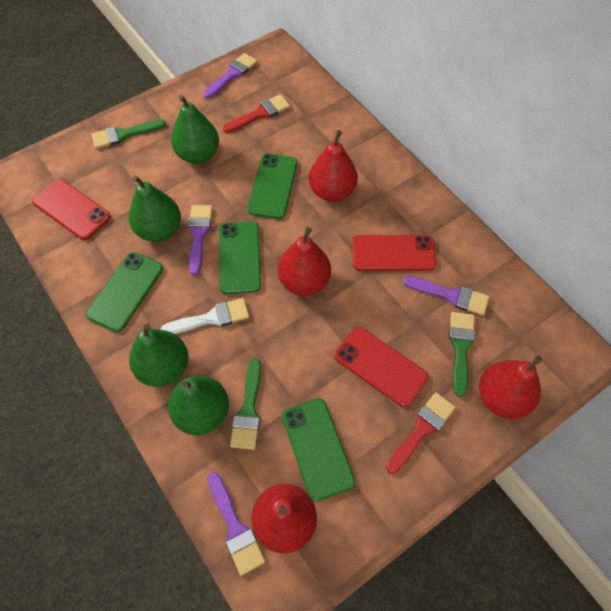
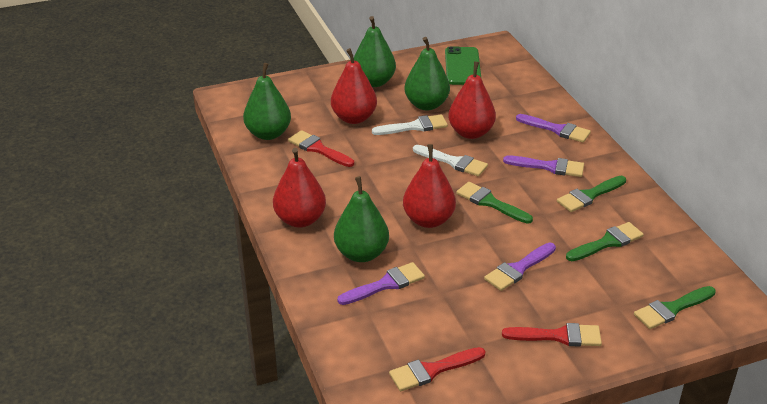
green brush: 3 -> 4
green phone: 4 -> 1
red brush: 2 -> 3
red phone: 3 -> 0
white brush: 1 -> 2

